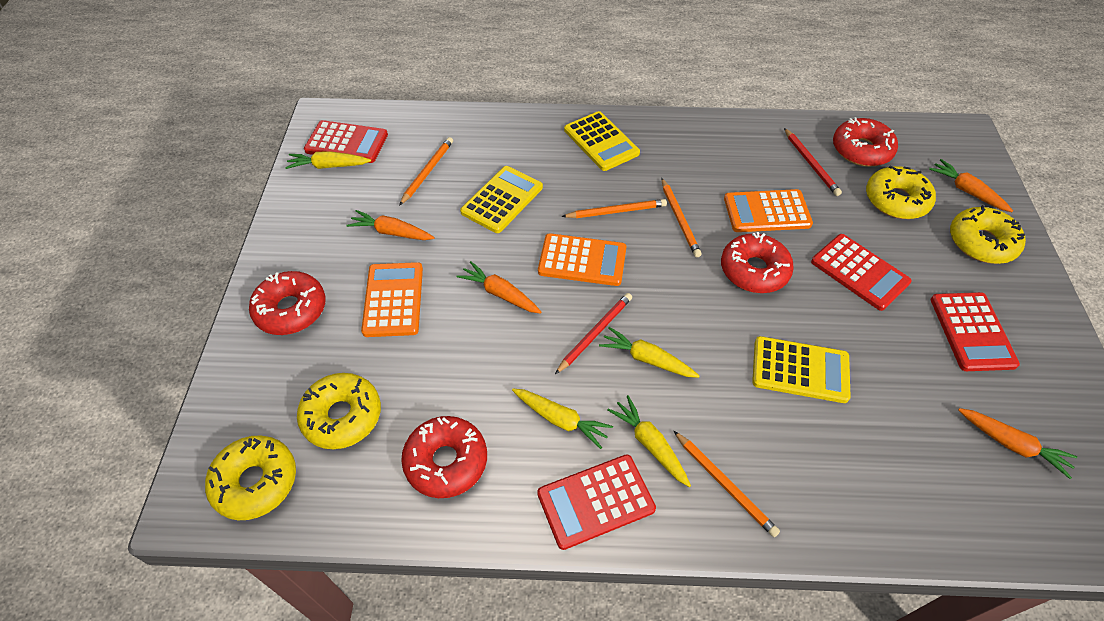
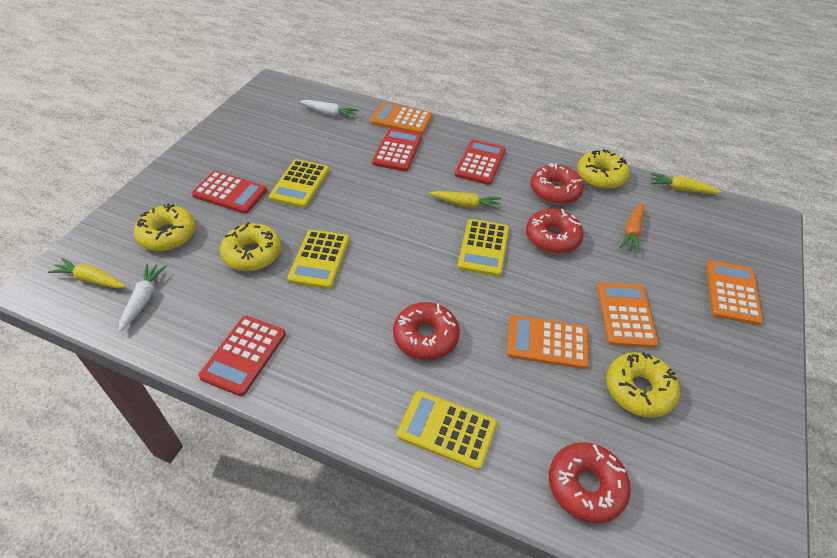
orange calculator: 3 -> 4
orange carrot: 4 -> 1
orange pencil: 4 -> 0
red pencil: 2 -> 0
white carrot: 0 -> 2
yellow calculator: 3 -> 4
yellow carrot: 4 -> 3

